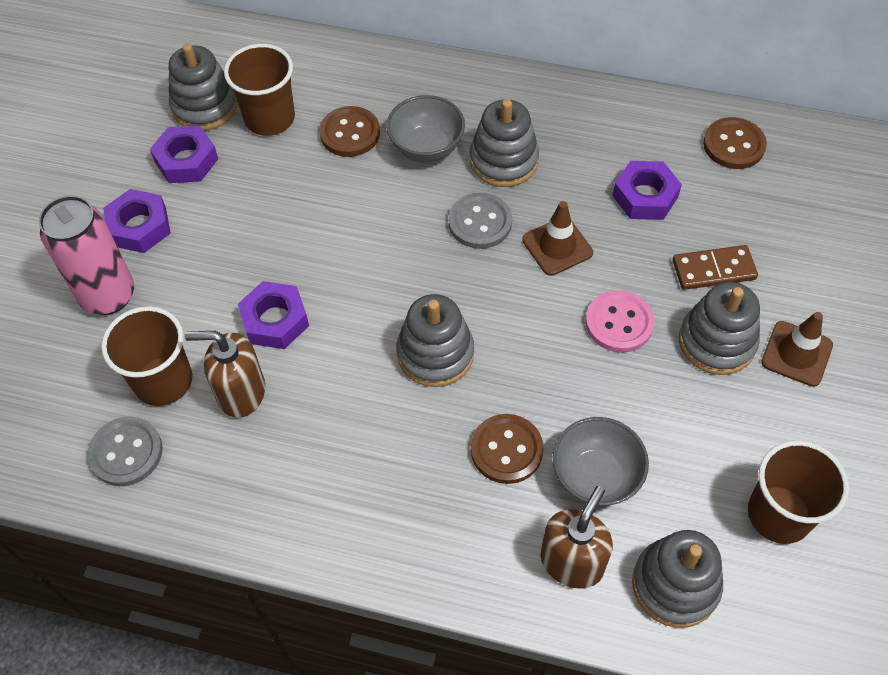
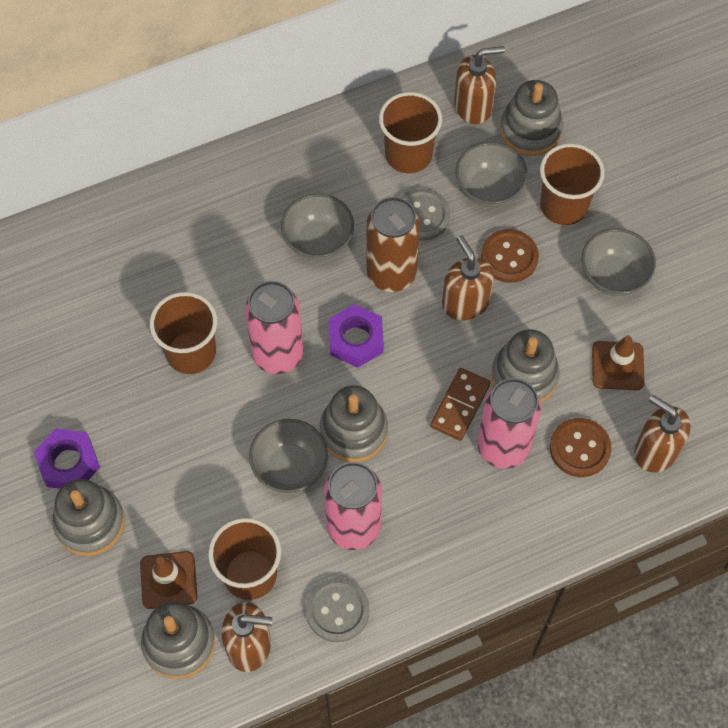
brown button: 3 -> 2
brown can: 0 -> 1
brown cup: 3 -> 4
brown soap dispenser: 2 -> 4
grey bowl: 2 -> 4
pink button: 1 -> 0
pink can: 1 -> 3
purple nut: 4 -> 2

